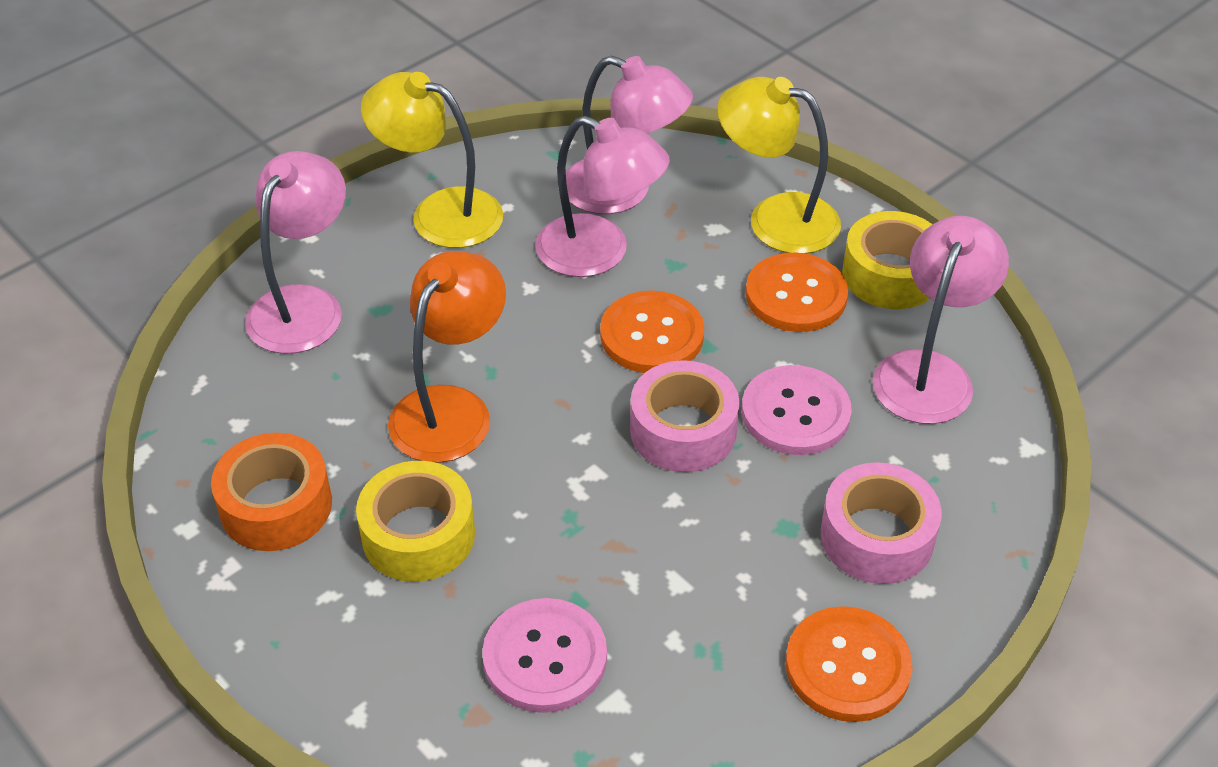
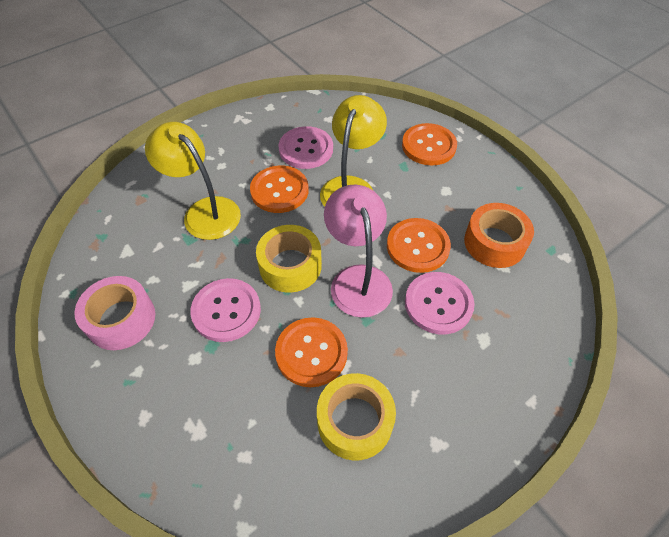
orange button: 3 -> 4
orange lamp: 1 -> 0
pink button: 2 -> 3
pink lamp: 4 -> 1
pink tape: 2 -> 1

